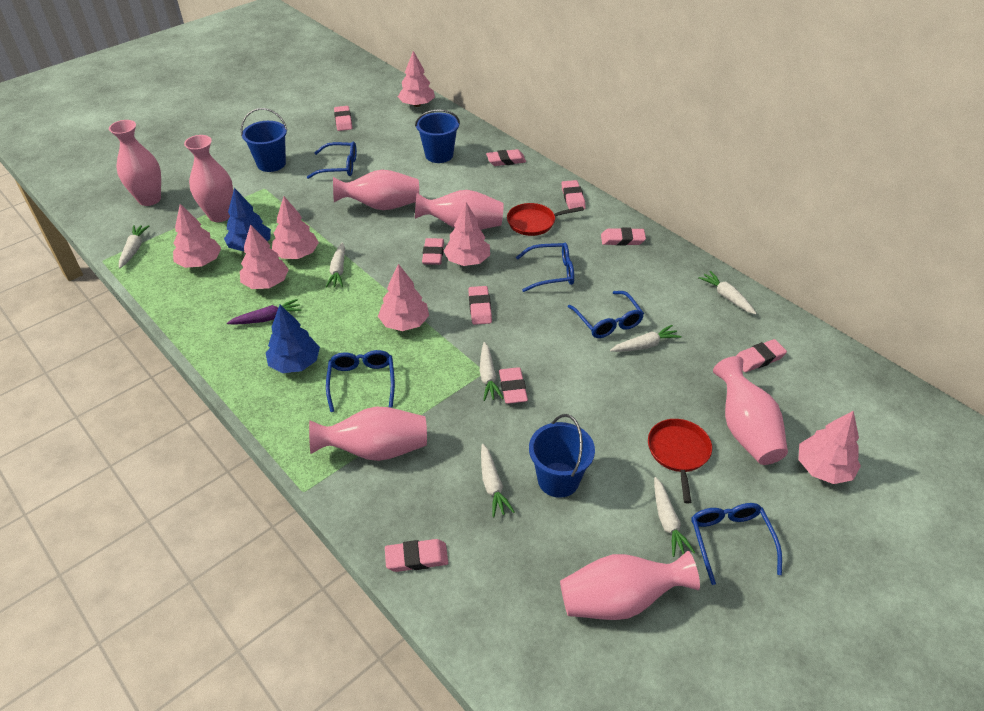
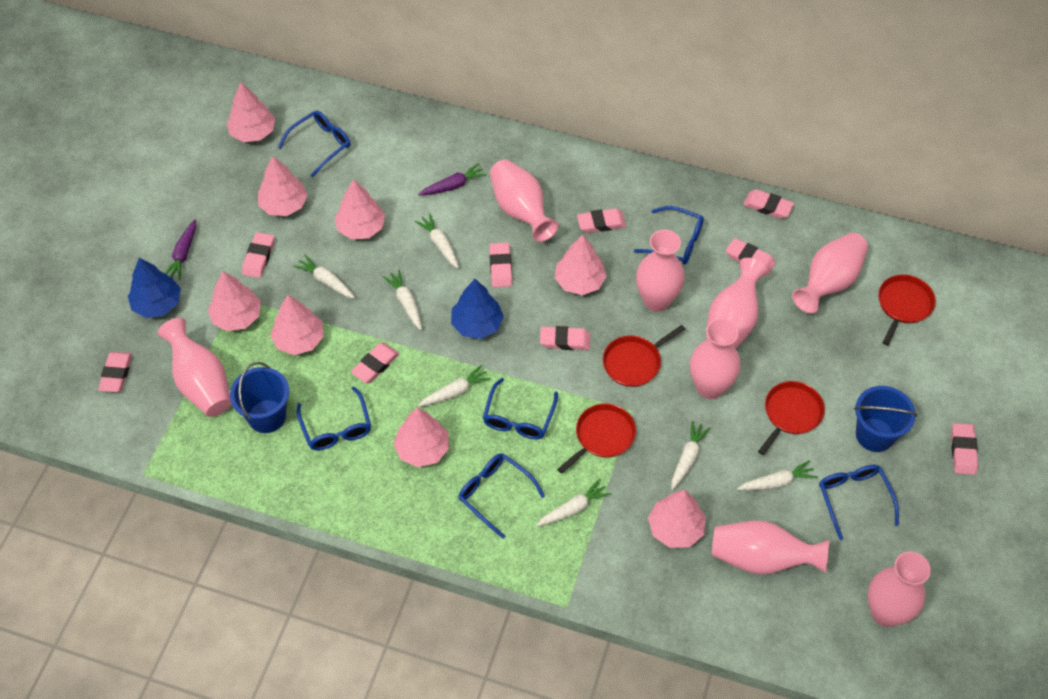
blue bucket: 3 -> 2
blue glasses: 5 -> 6
pink tree: 7 -> 8
pink vase: 7 -> 8
purple carrot: 1 -> 2
red pan: 2 -> 4

